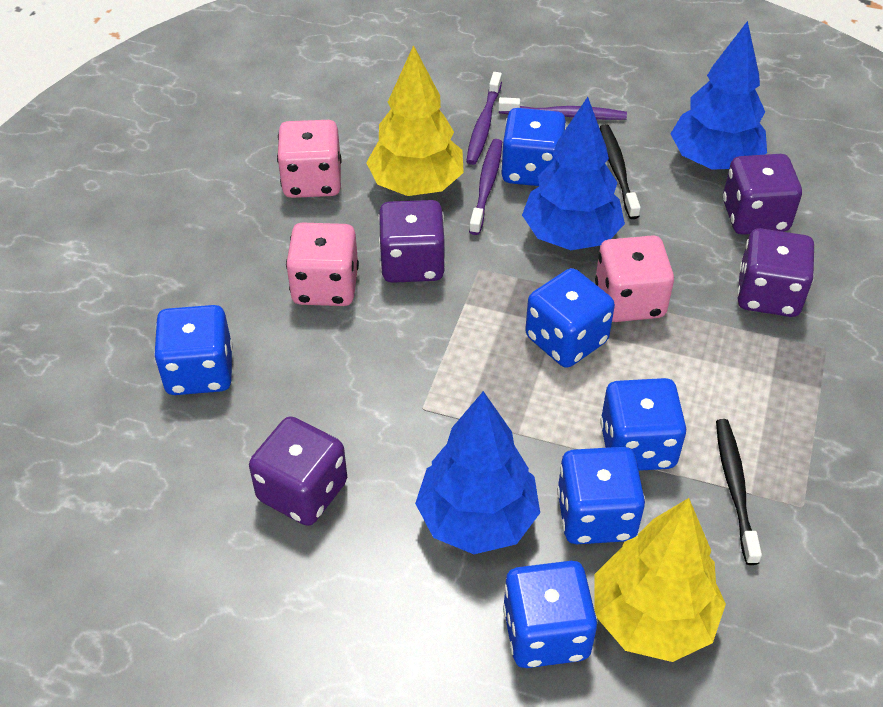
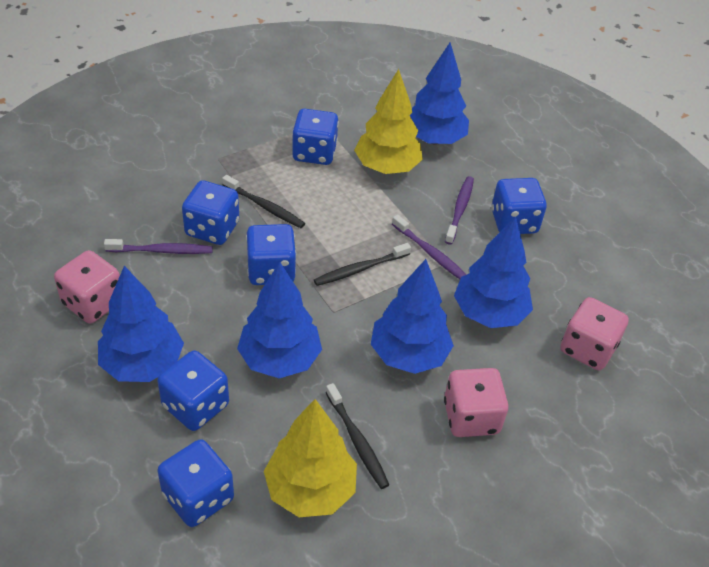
black toothbrush: 2 -> 3
blue tree: 3 -> 5
purple dice: 4 -> 0

